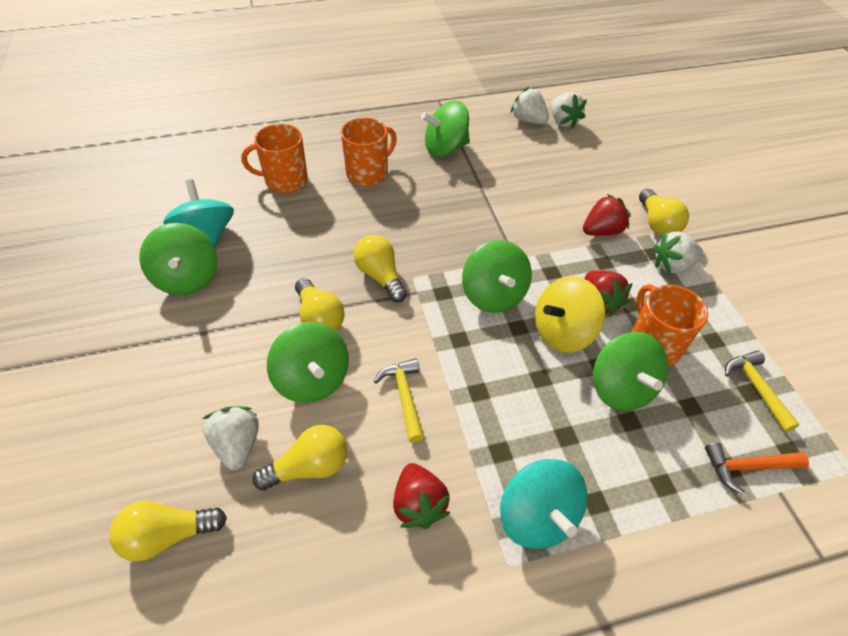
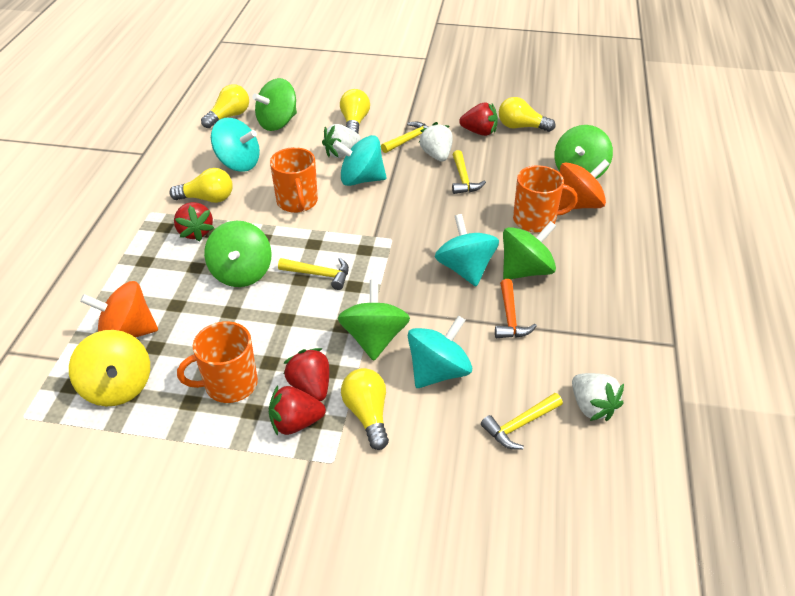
orange spinning top: 0 -> 2
red strawberry: 3 -> 4
turquoise spinning top: 2 -> 4
white strawberry: 4 -> 3
yellow hammer: 2 -> 4

